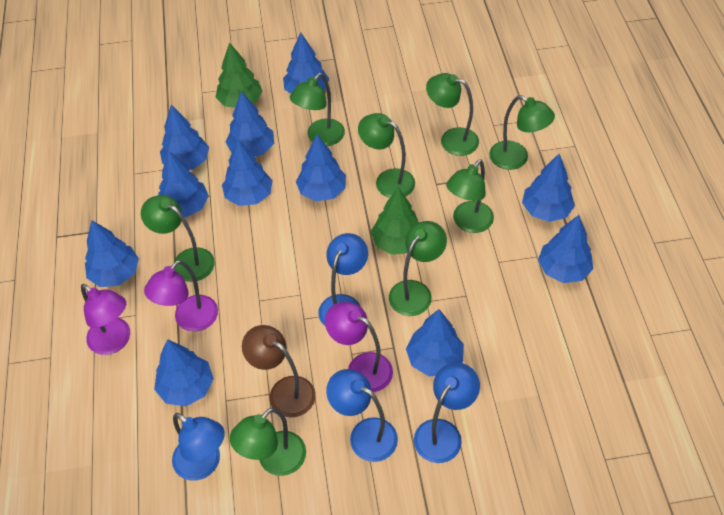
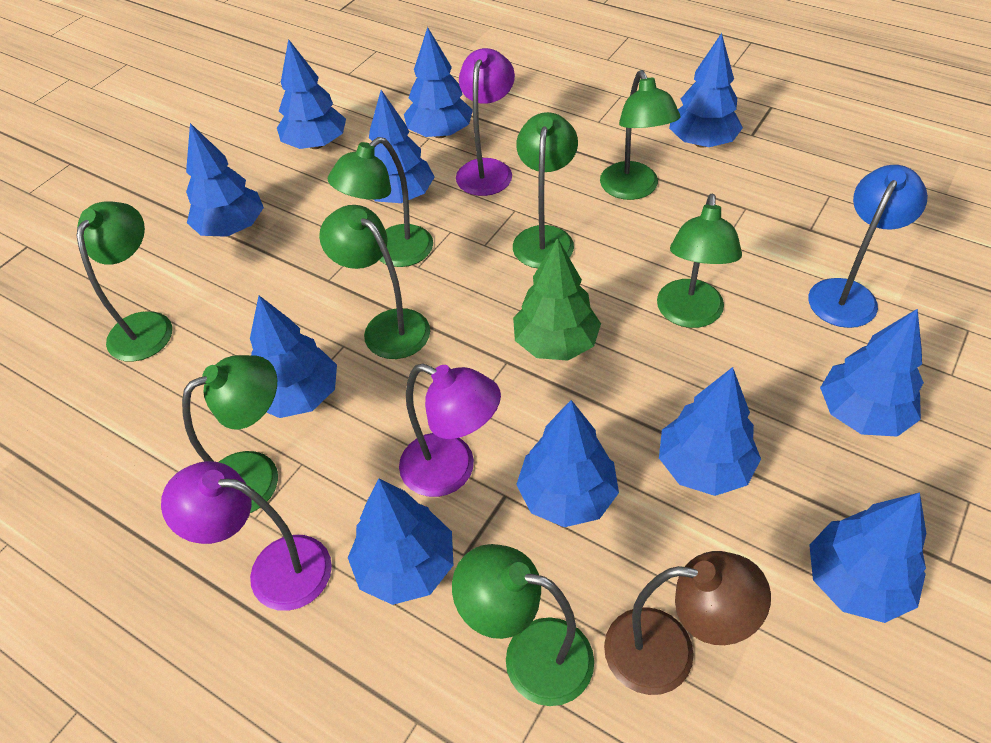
blue lamp: 4 -> 1
green tree: 2 -> 1

